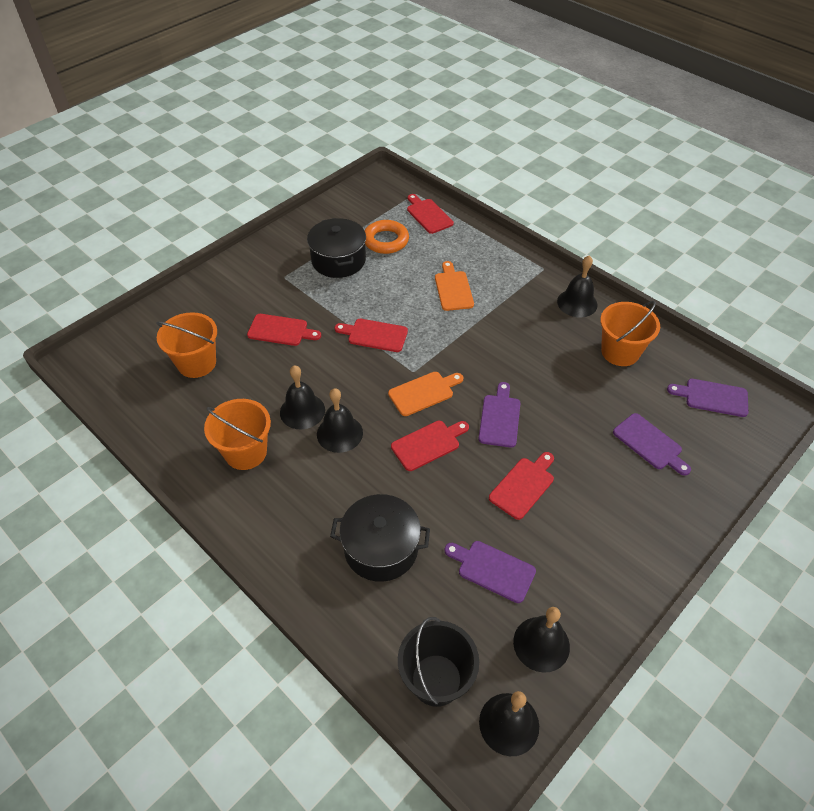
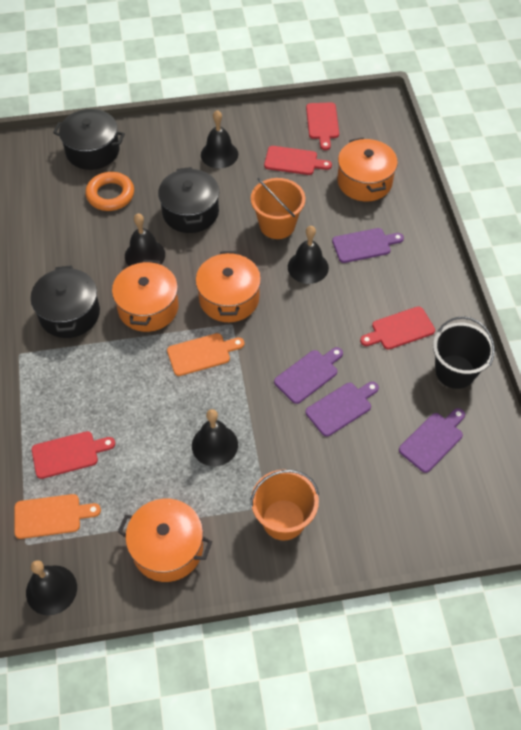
black pot: 2 -> 3
orange bucket: 3 -> 2
orange pot: 0 -> 4
red cutting board: 5 -> 4

